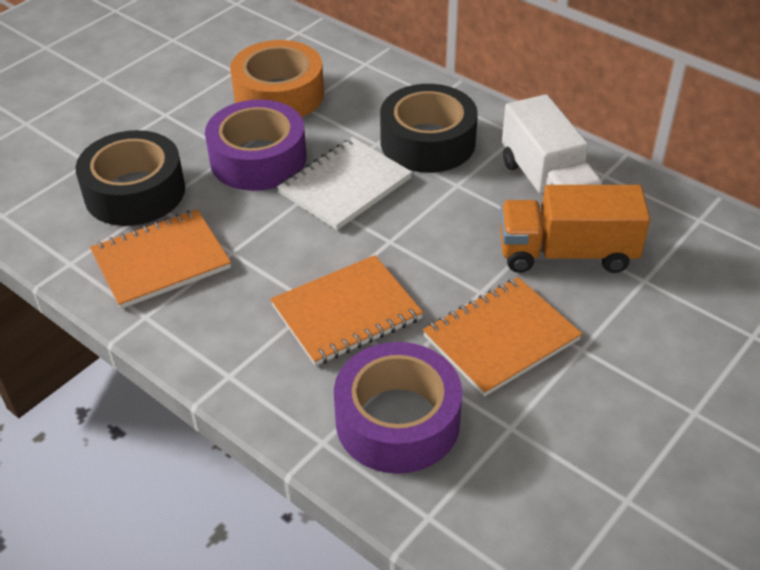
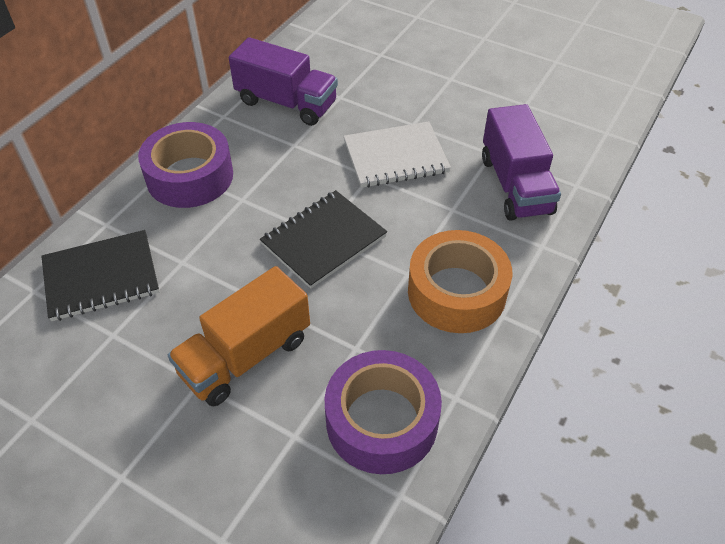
black notebook: 0 -> 2
black tape: 2 -> 0
orange notebook: 3 -> 0
purple truck: 0 -> 2
white truck: 1 -> 0

